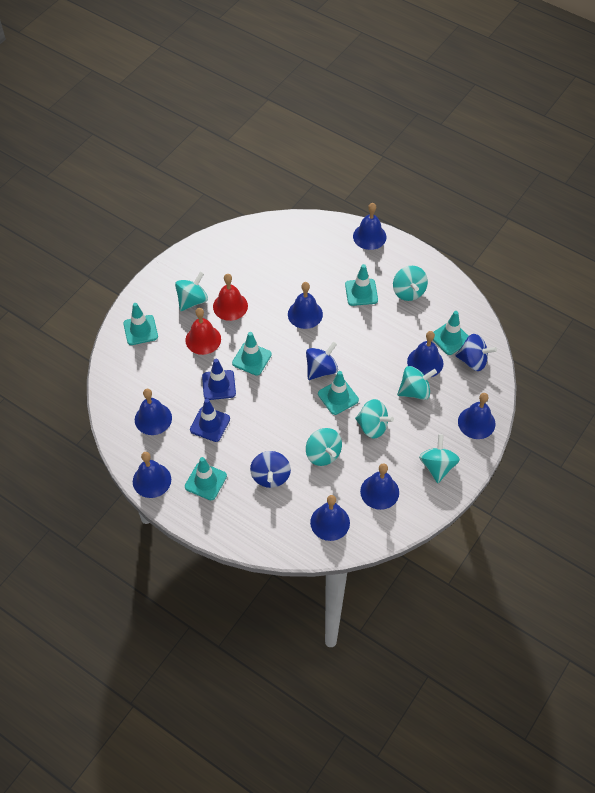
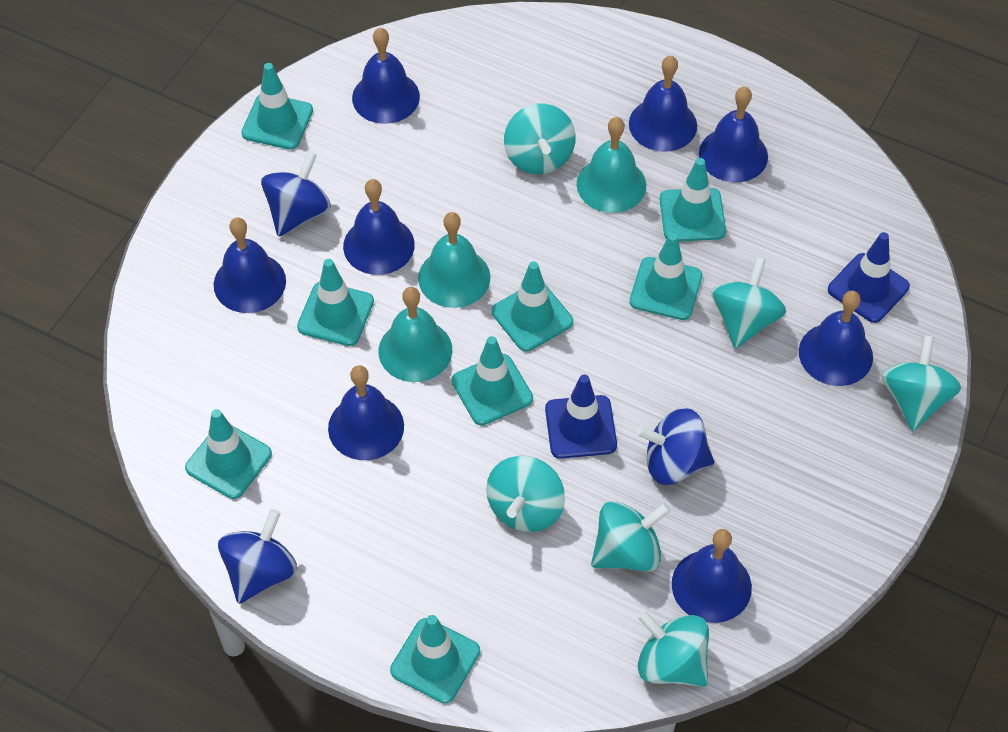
red bell: 2 -> 0
turquoise bell: 0 -> 3
turquoise traffic cone: 6 -> 8

